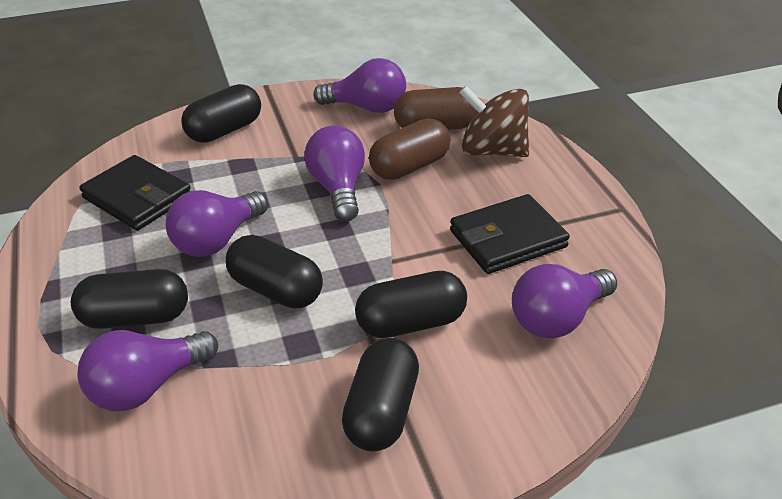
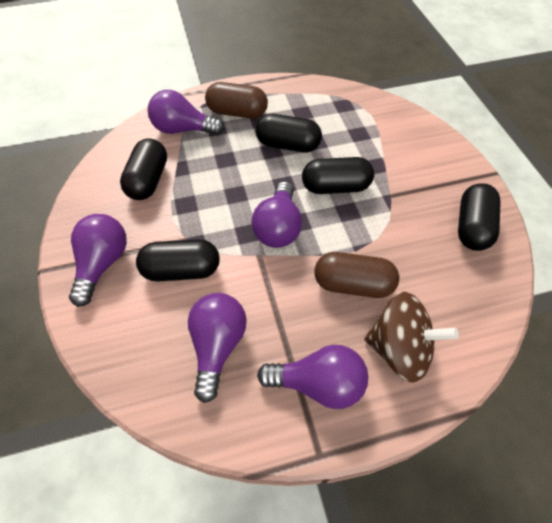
black wallet: 2 -> 0

